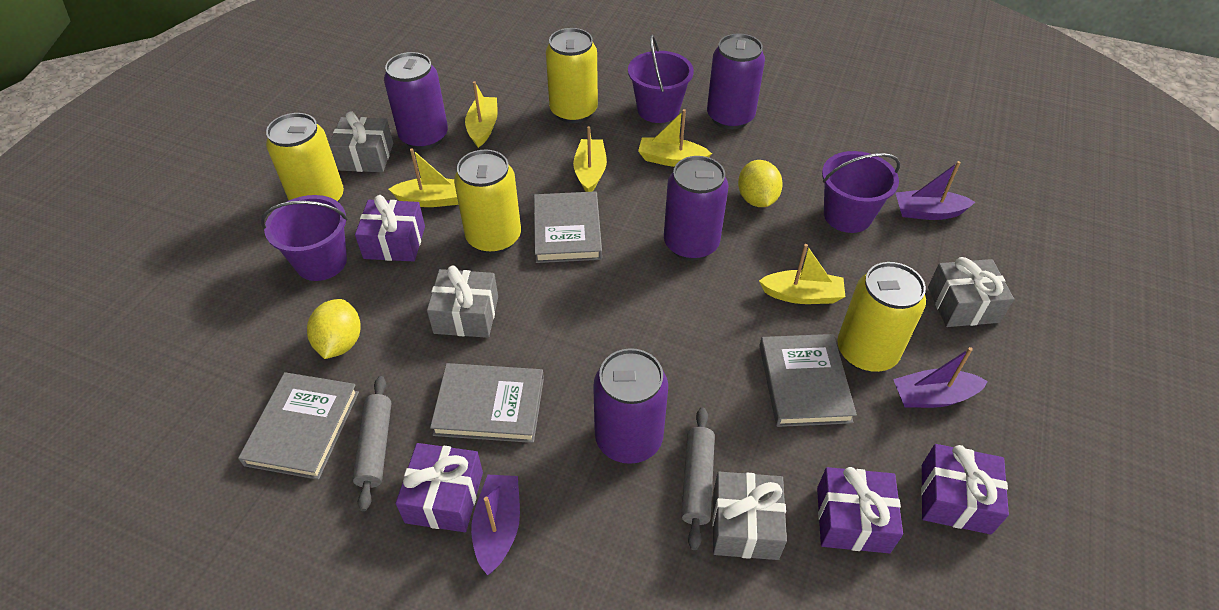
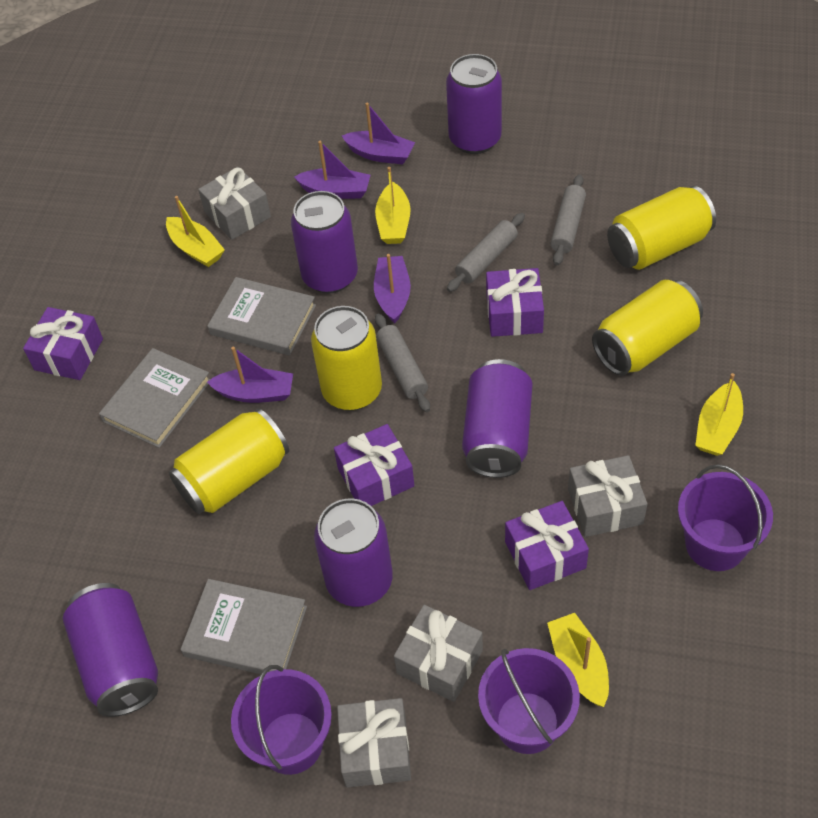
grey book: 4 -> 3
grey rolling pin: 2 -> 3
purple boat: 3 -> 4
purple can: 4 -> 5
yellow boat: 5 -> 4
yellow lemon: 2 -> 0

